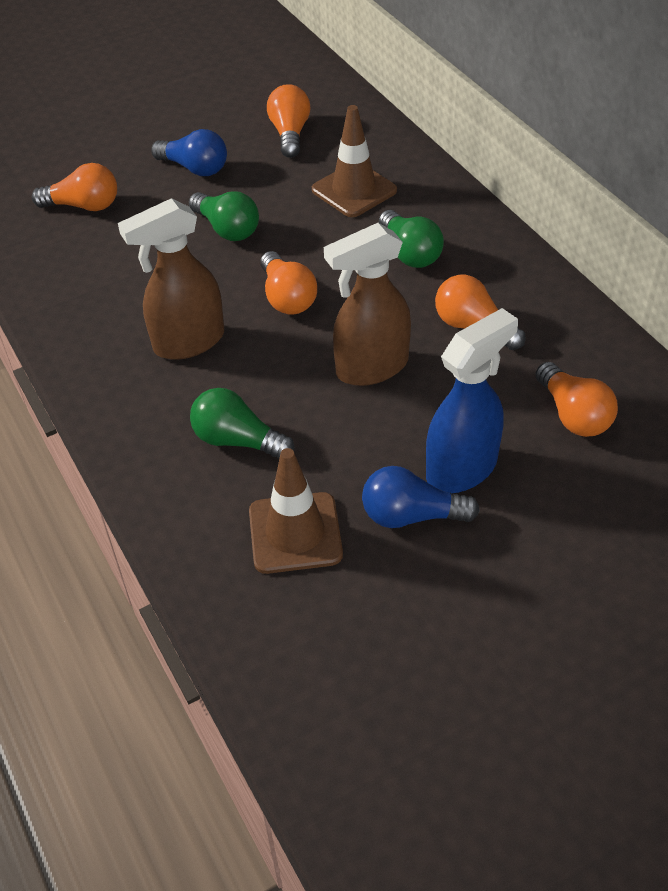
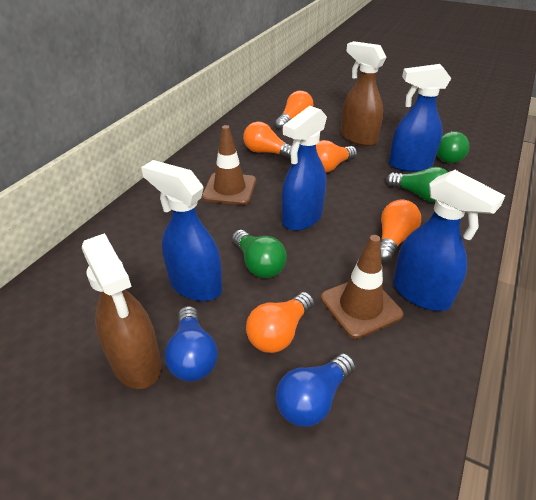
blue spray bottle: 1 -> 4

